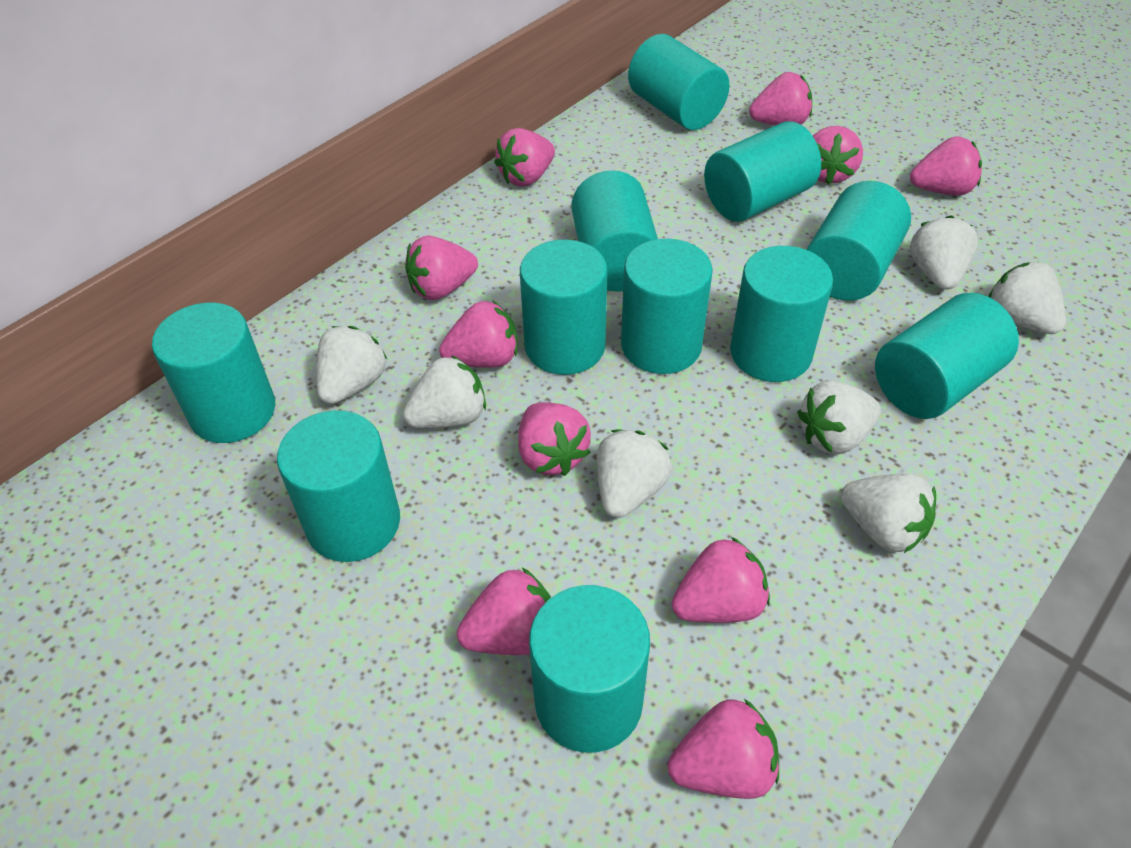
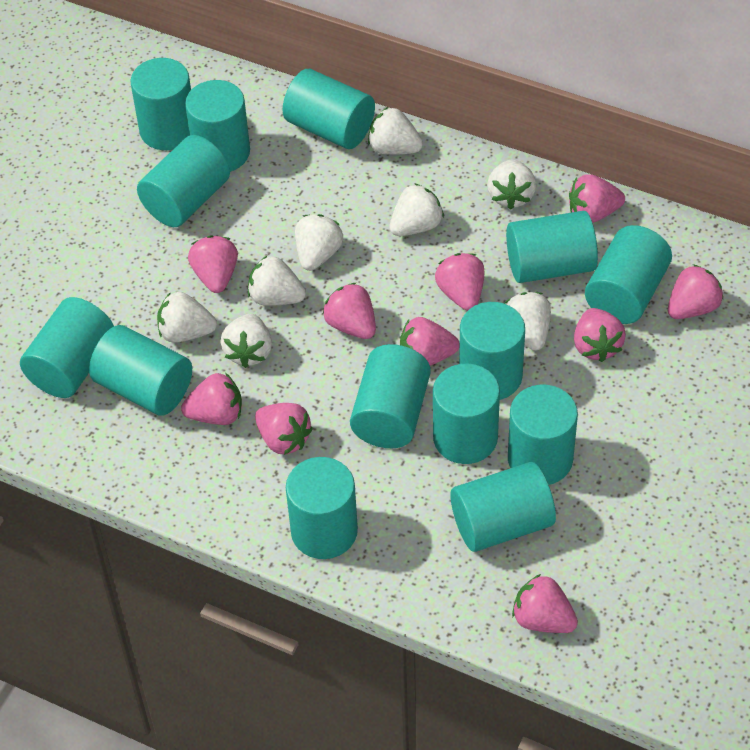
turquoise cylinder: 11 -> 14
white strawberry: 7 -> 8

